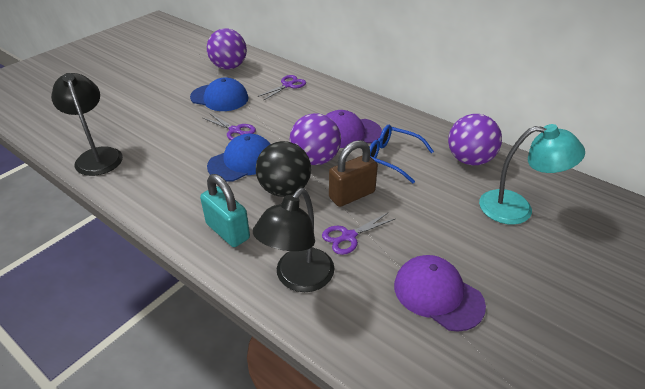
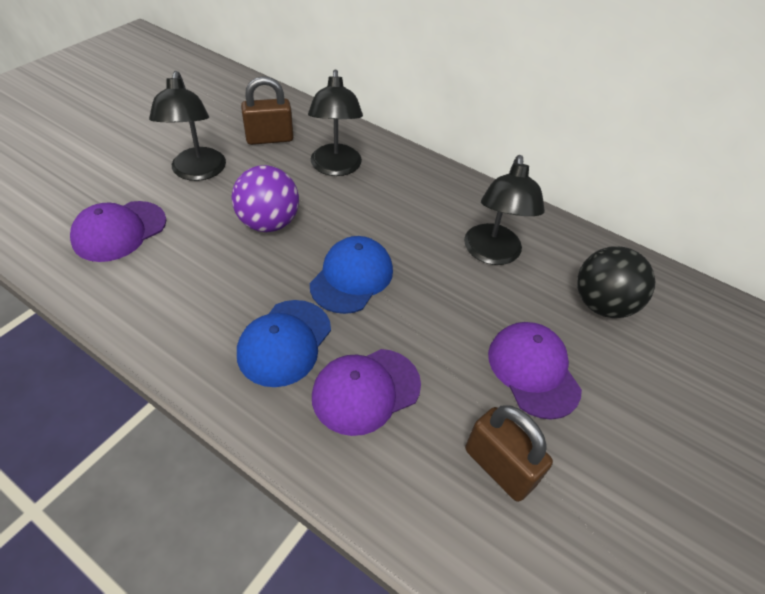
black lamp: 2 -> 3
blue glasses: 1 -> 0
brown padlock: 1 -> 2
purple ball: 3 -> 1
purple cap: 2 -> 3
purple scissors: 3 -> 0
turquoise lamp: 1 -> 0
turquoise padlock: 1 -> 0

